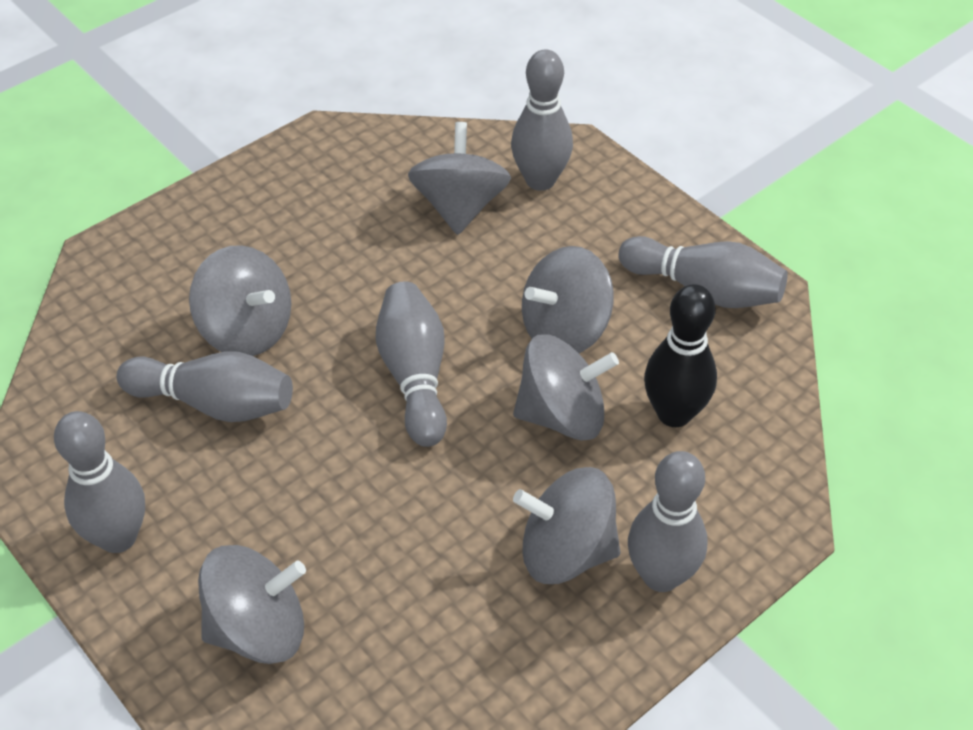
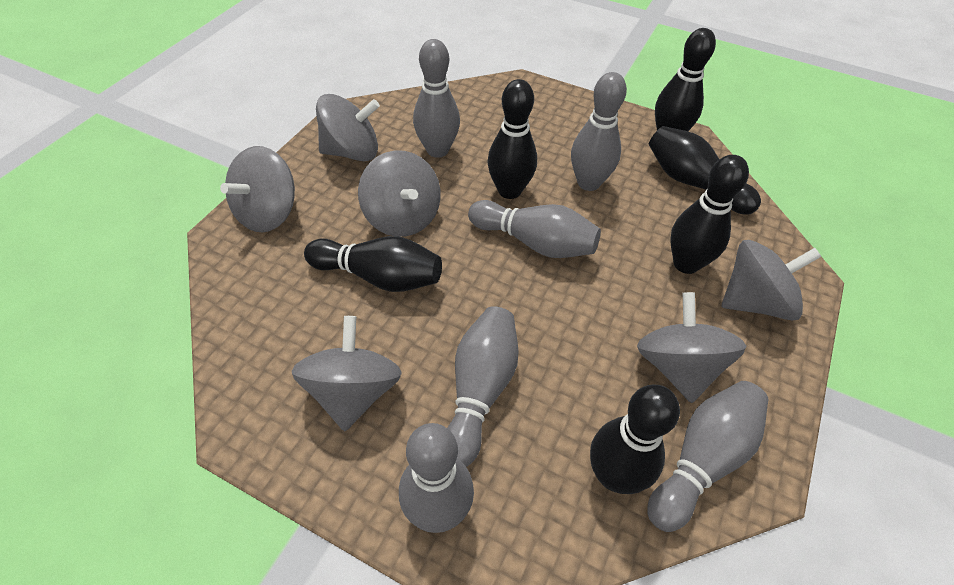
black bowling pin: 1 -> 6

